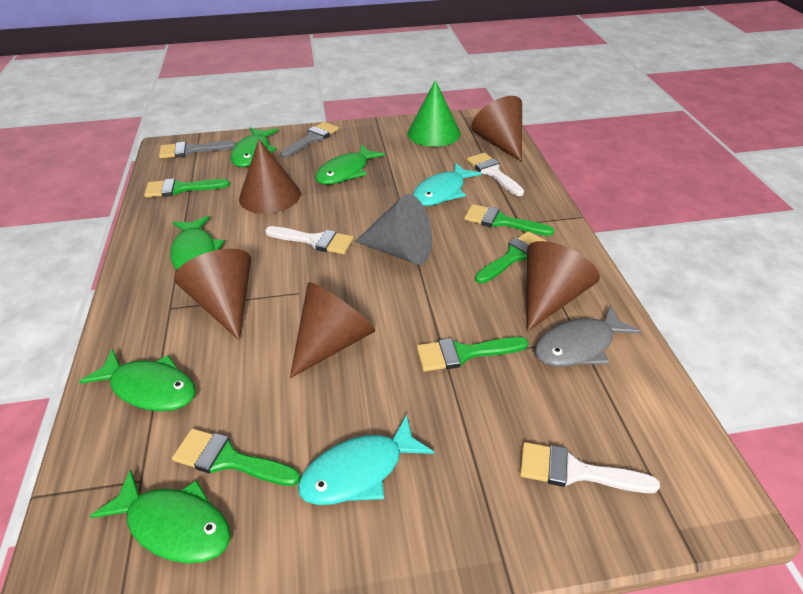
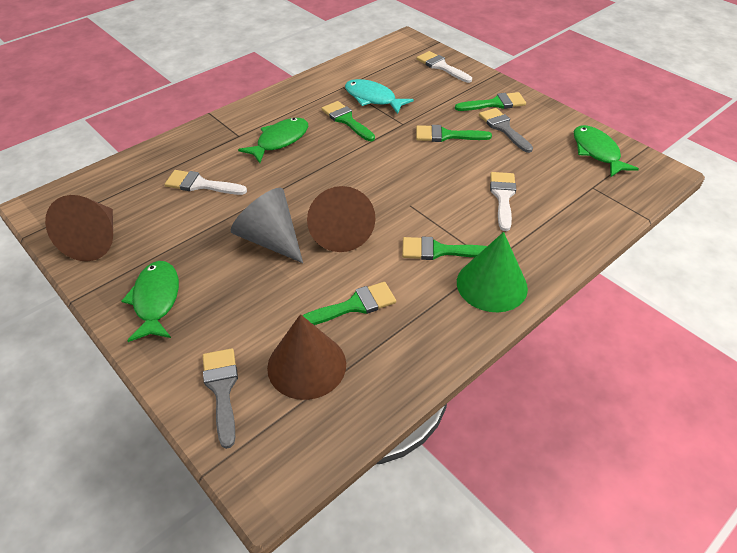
brown cone: 5 -> 3
green fish: 5 -> 3
grey fish: 1 -> 0
turquoise fish: 2 -> 1

